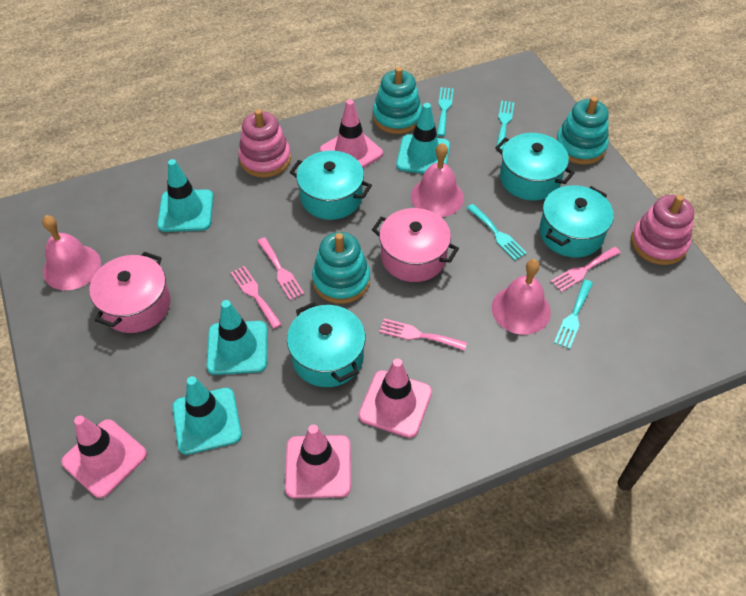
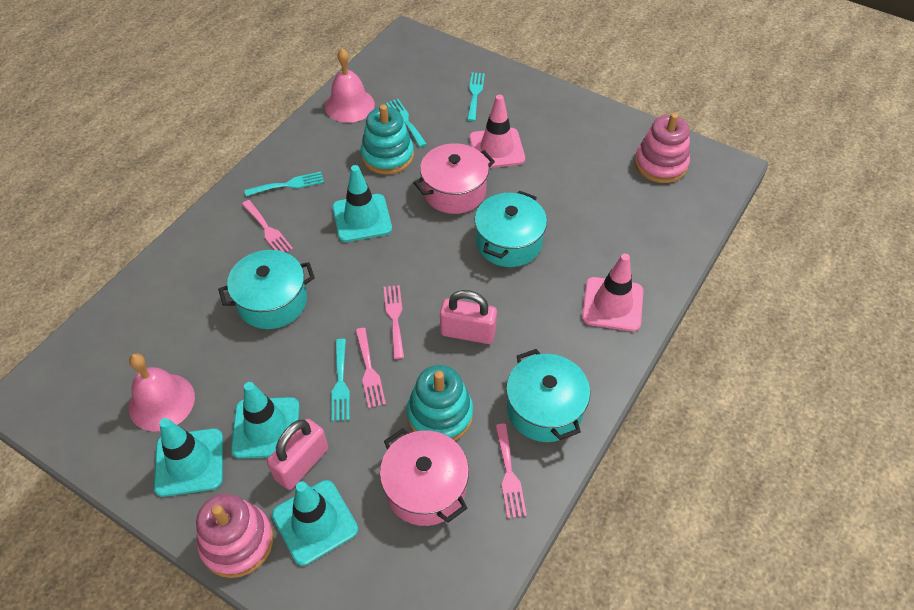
pink bell: 3 -> 2
pink padlock: 0 -> 2
pink traffic cone: 4 -> 2
turquoise pot: 4 -> 3
turquoise stacking toy: 3 -> 2

